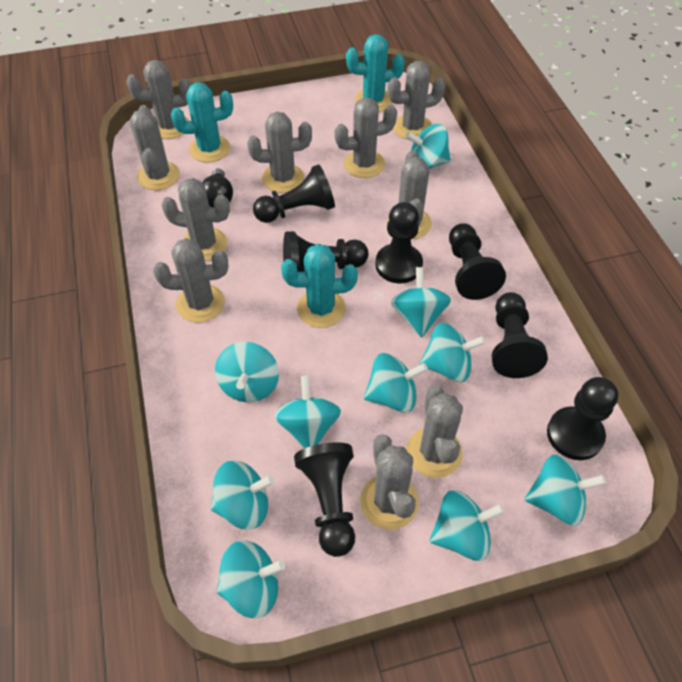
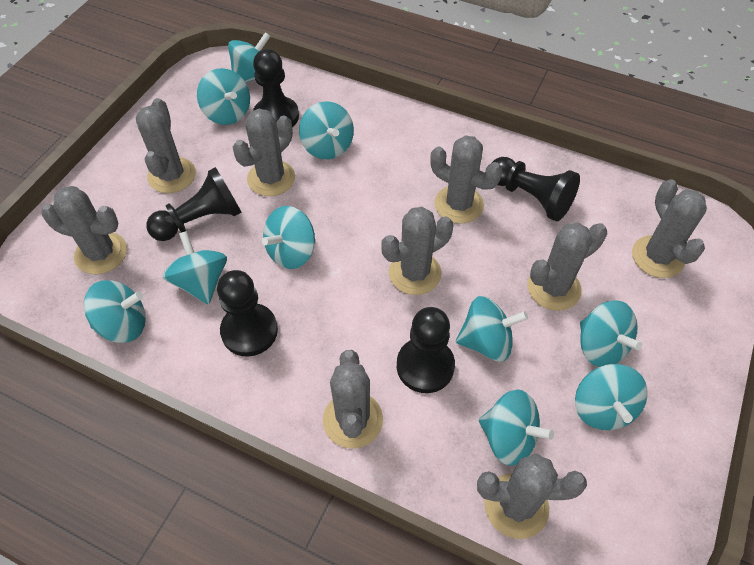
black light bulb: 1 -> 0
black pawn: 7 -> 5
grey cactus: 10 -> 9
turquoise cactus: 3 -> 0

